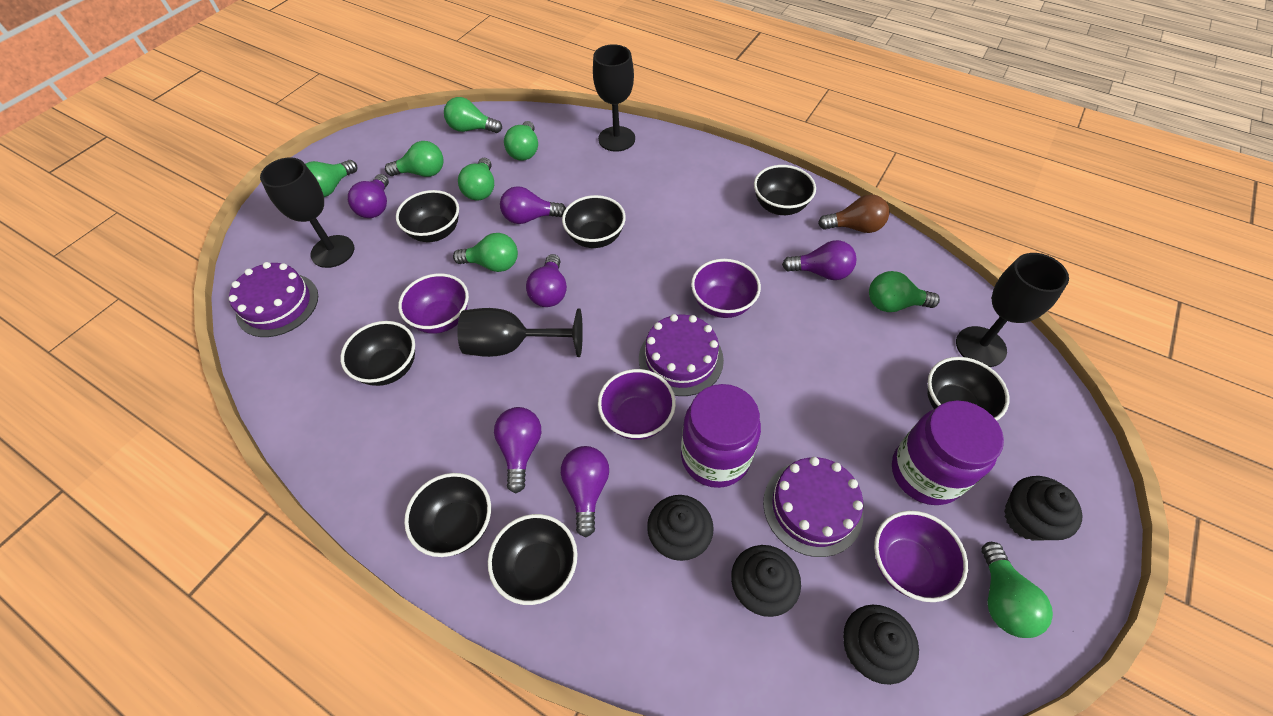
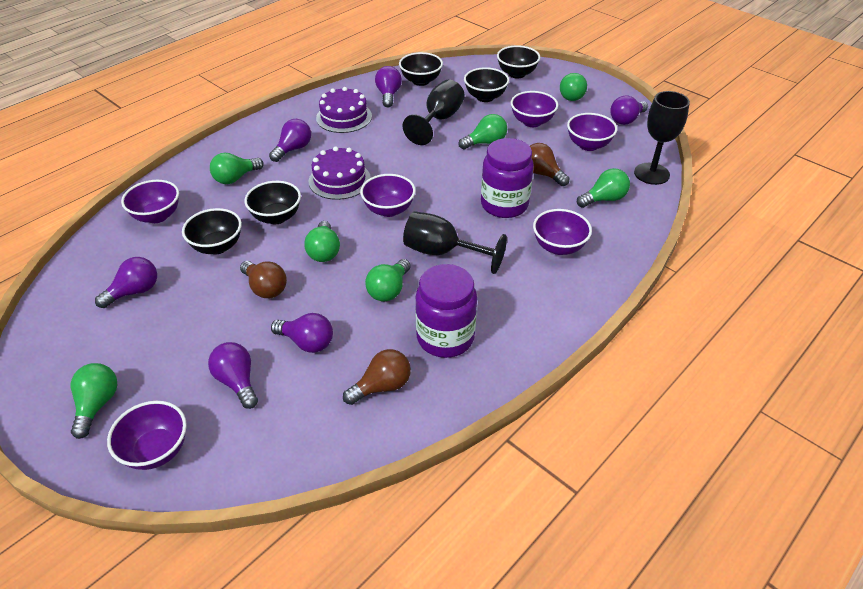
black bowl: 7 -> 5
black cupcake: 4 -> 0
black goblet: 4 -> 3
brown light bulb: 1 -> 3
green light bulb: 8 -> 7
purple bowl: 4 -> 6
purple cake: 3 -> 2

